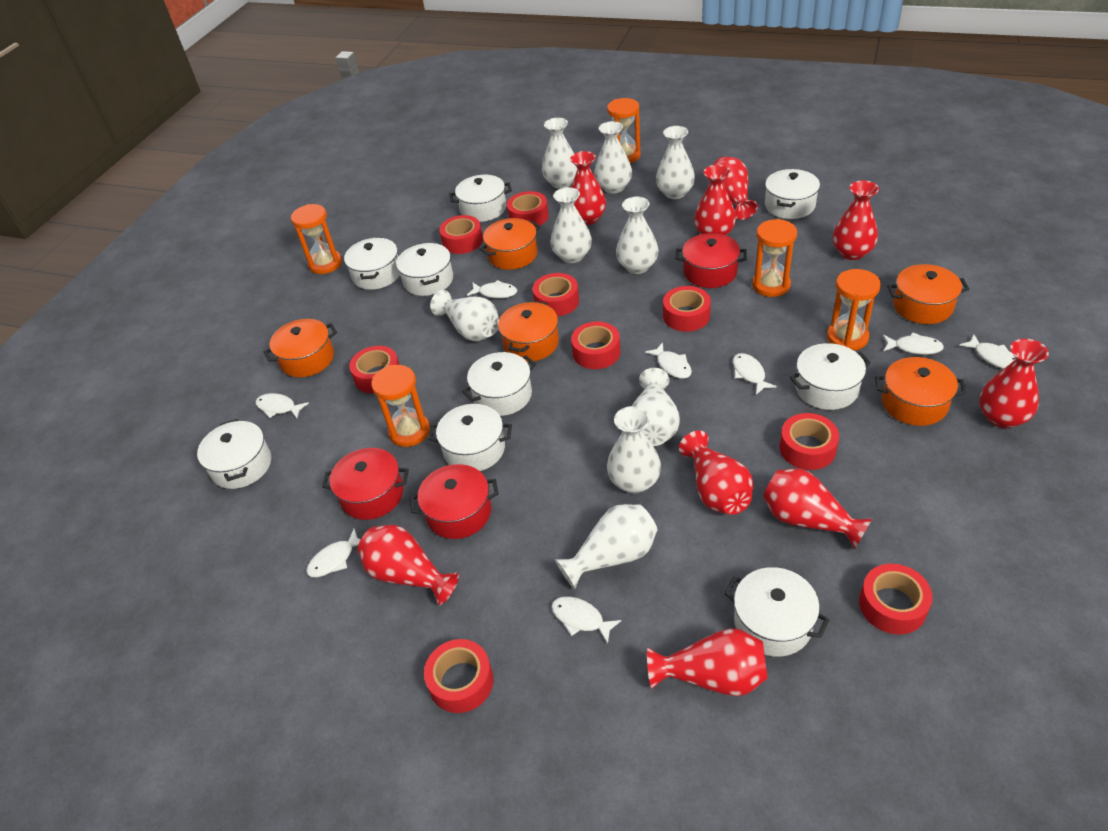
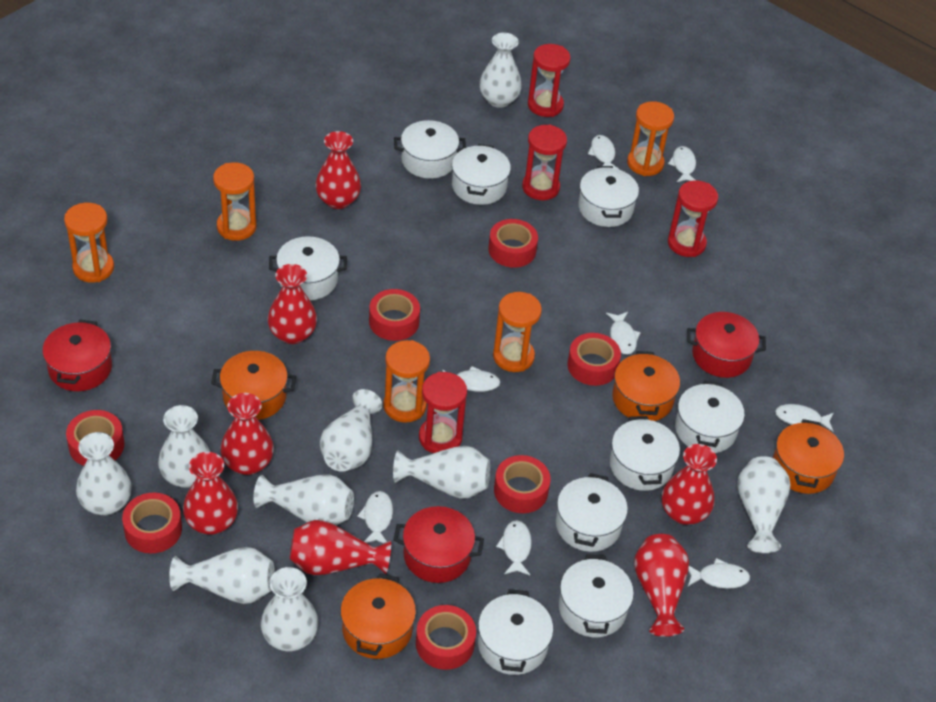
orange pot: 5 -> 4
red hourglass: 0 -> 4
red tape: 9 -> 7
red vase: 9 -> 7

